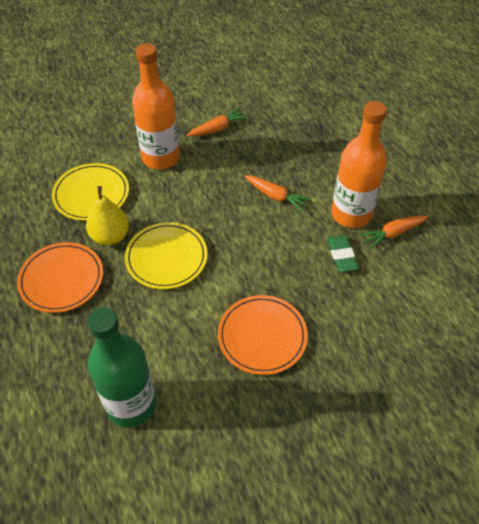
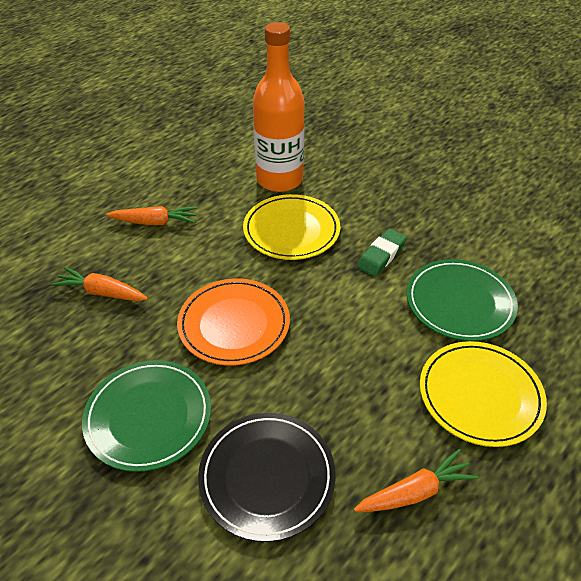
black plate: 0 -> 1
green bottle: 1 -> 0
green plate: 0 -> 2
orange bottle: 2 -> 1
orange plate: 2 -> 1
yellow pear: 1 -> 0

